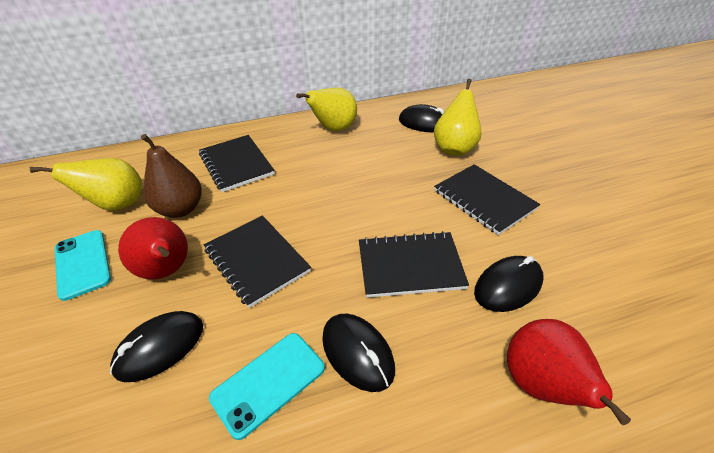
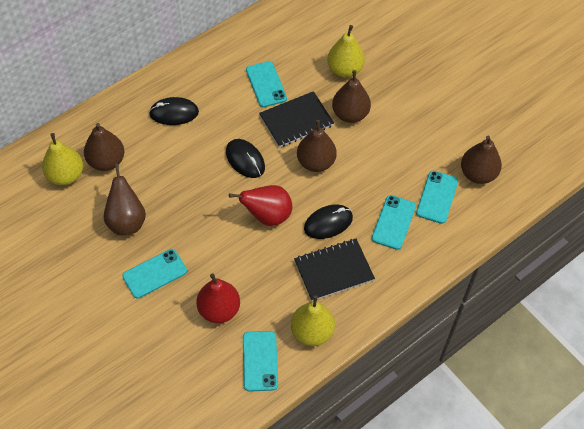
black mouse: 4 -> 3
black notebook: 4 -> 2
brown pear: 1 -> 5
turquoise phone: 2 -> 5

